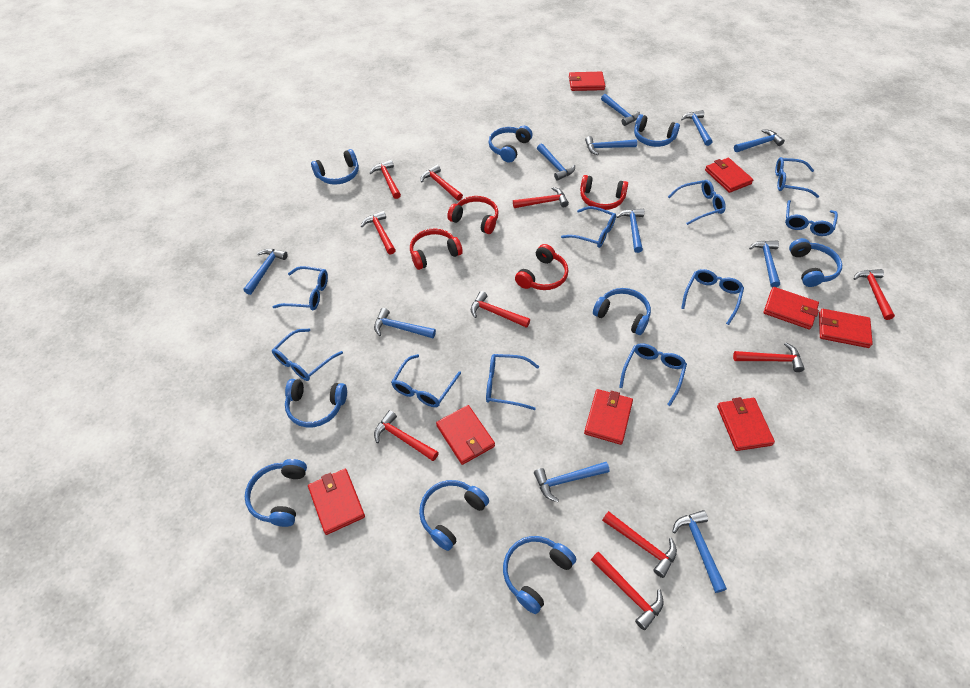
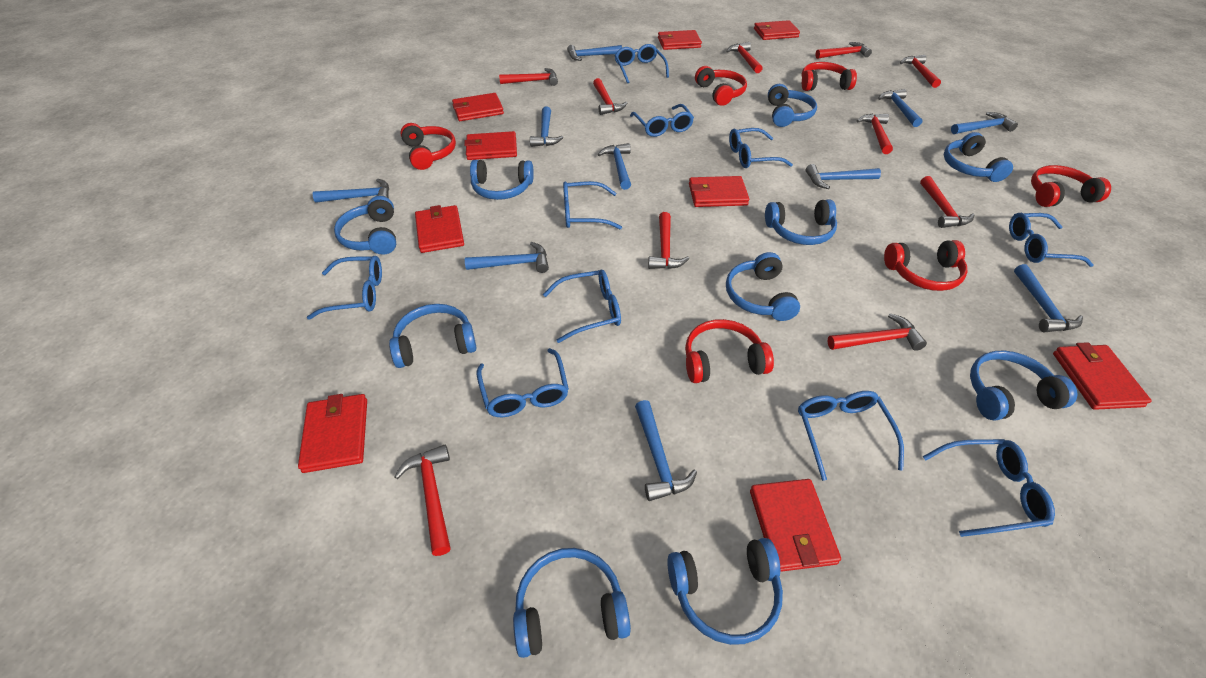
blue hammer: 11 -> 10
blue headphones: 9 -> 10
red headphones: 4 -> 6
red wallet: 8 -> 9

